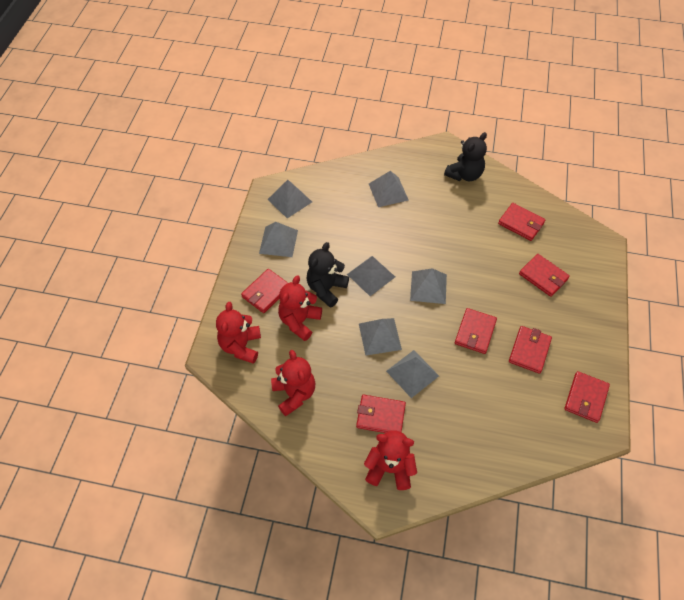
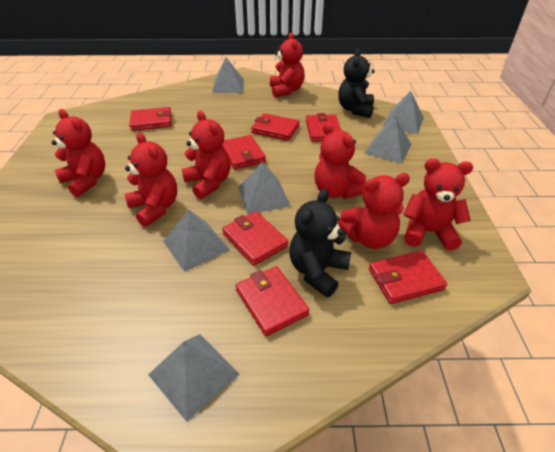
grey pyramid: 7 -> 6
red teddy bear: 4 -> 7

